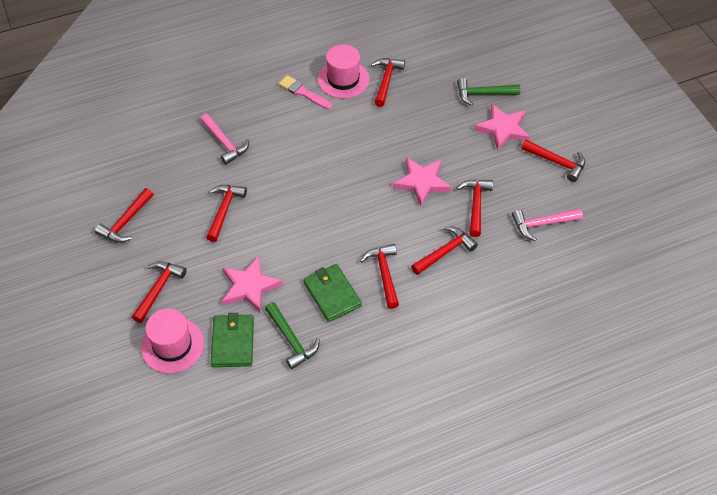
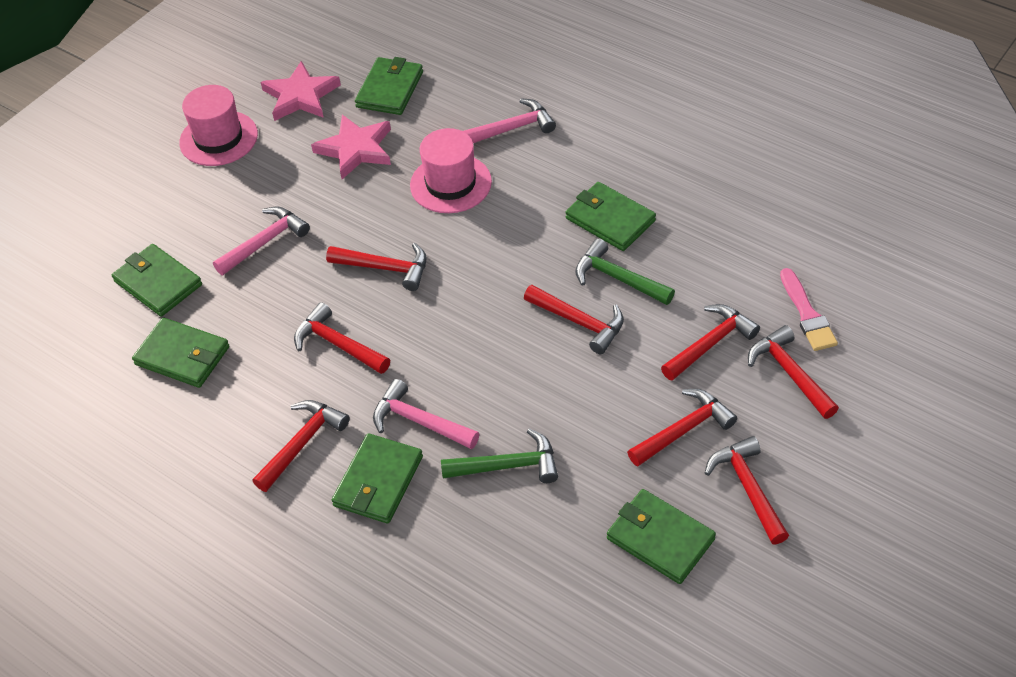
green wallet: 2 -> 6
pink hammer: 2 -> 3
pink star: 3 -> 2

